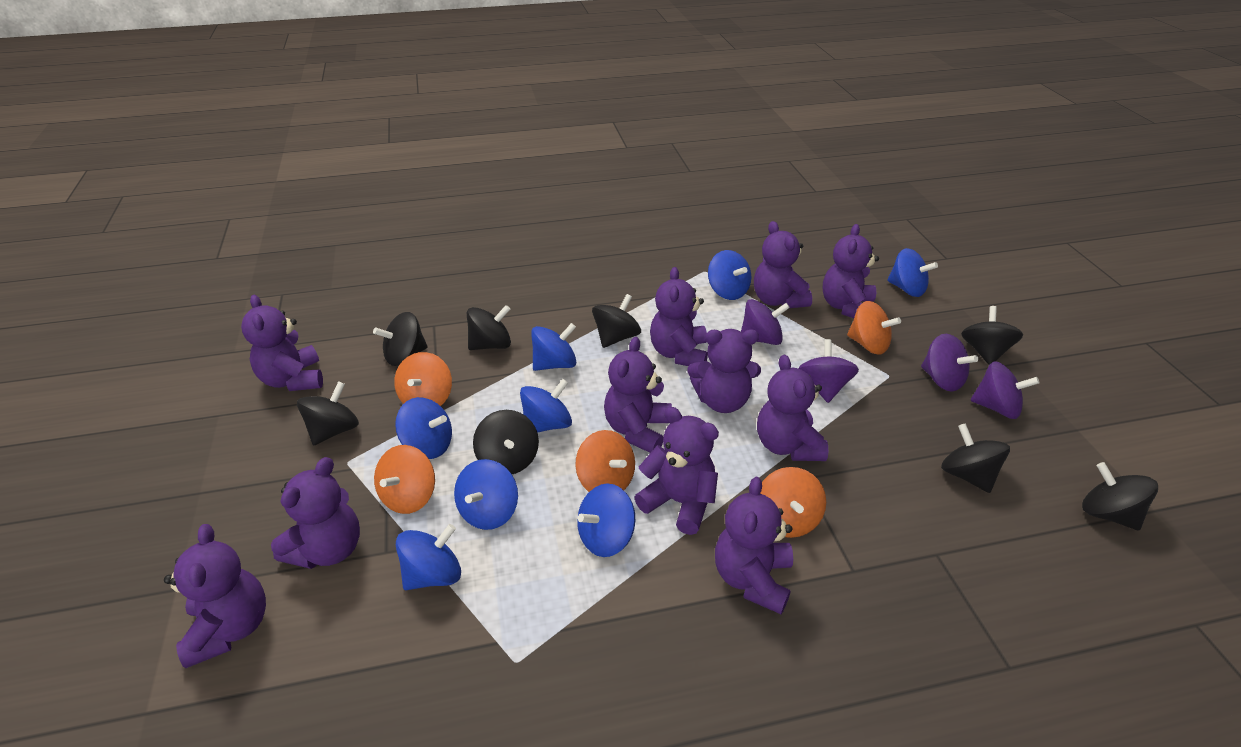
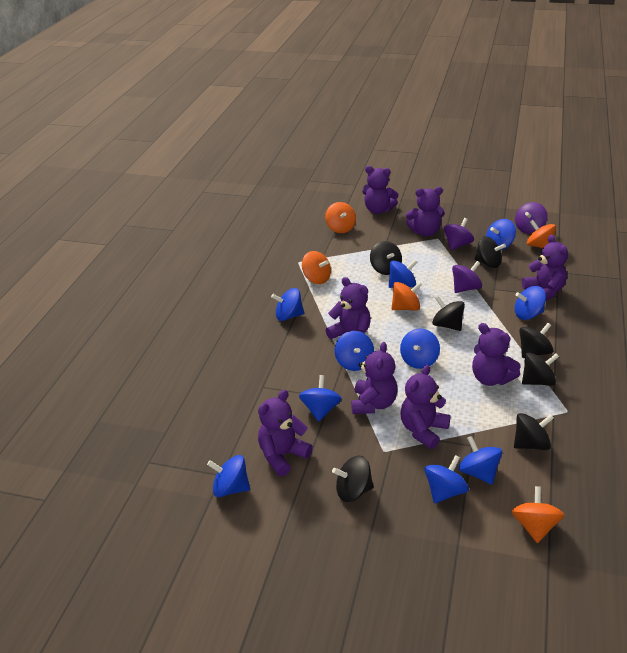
black spinning top: 8 -> 7
blue spinning top: 8 -> 10
purple spinning top: 4 -> 3
purple teddy bear: 11 -> 8

